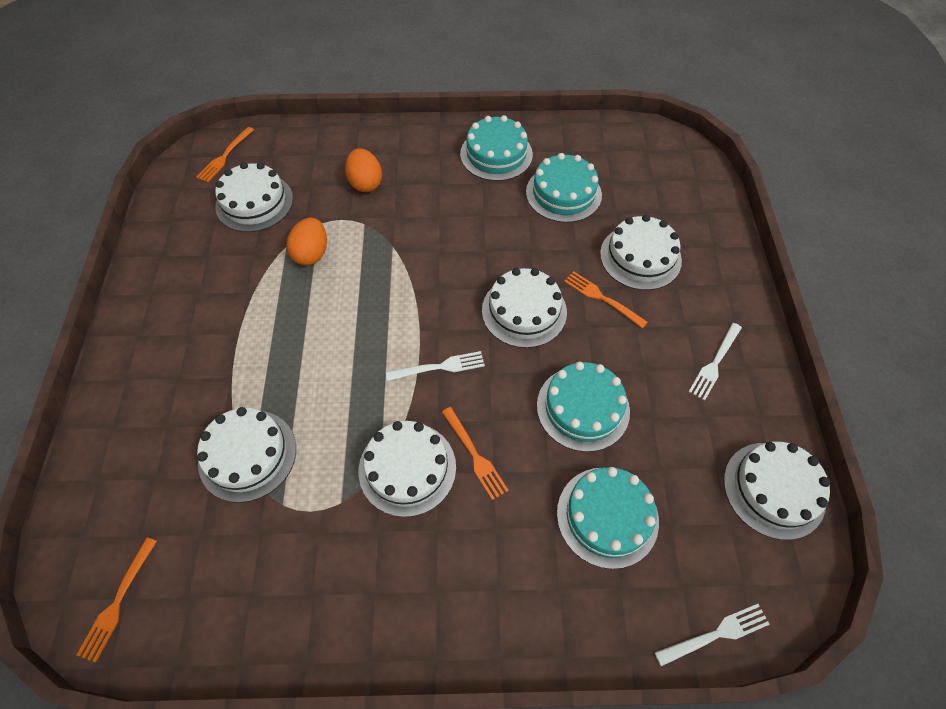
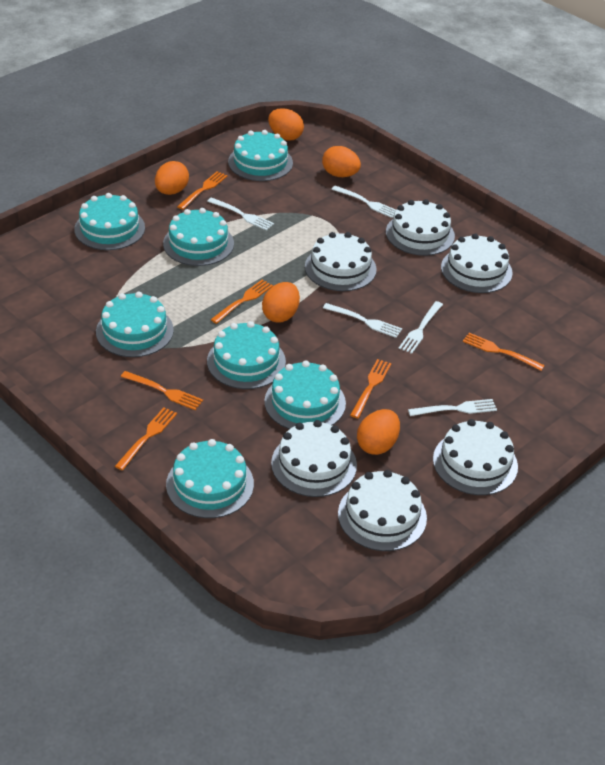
orange egg: 2 -> 5
orange fork: 4 -> 6
turquoise cake: 4 -> 7
white fork: 3 -> 5

